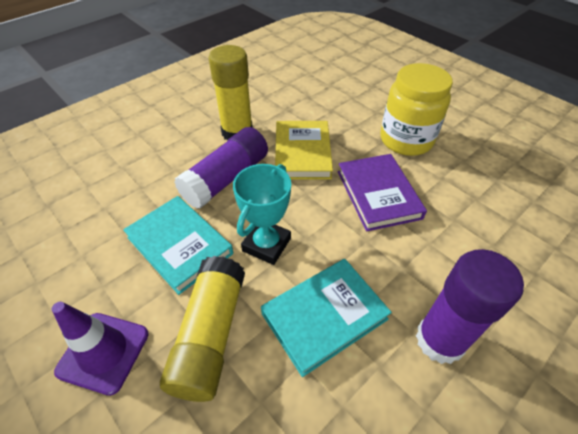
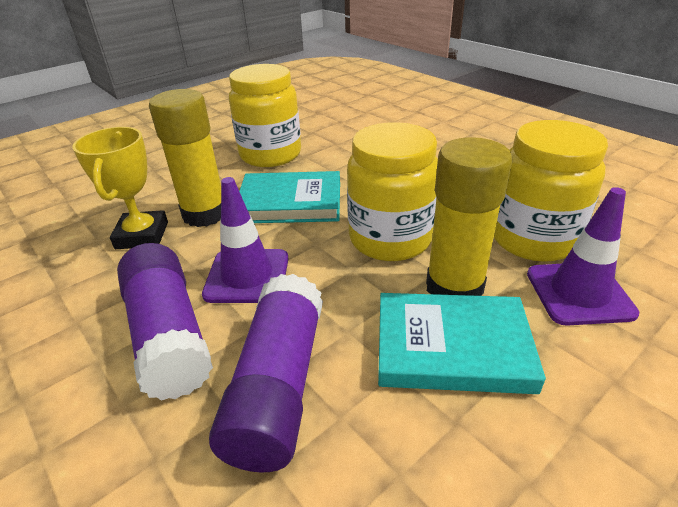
purple book: 1 -> 0
purple traffic cone: 1 -> 2
turquoise trophy: 1 -> 0
yellow book: 1 -> 0
yellow jar: 1 -> 3
yellow trophy: 0 -> 1

